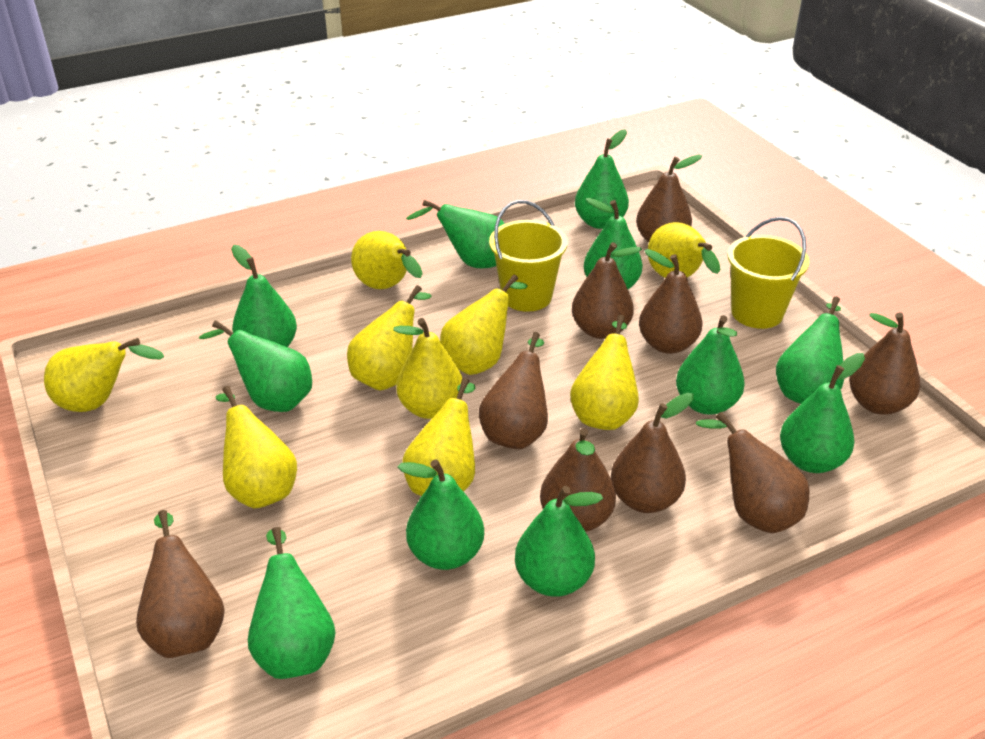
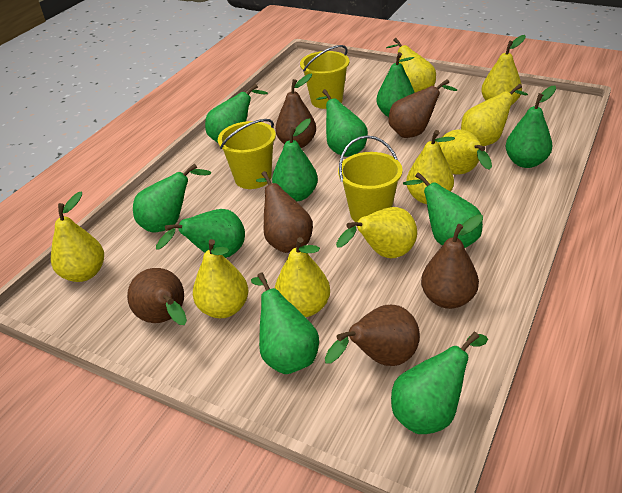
brown pear: 9 -> 6
green pear: 11 -> 10
yellow bucket: 2 -> 3

